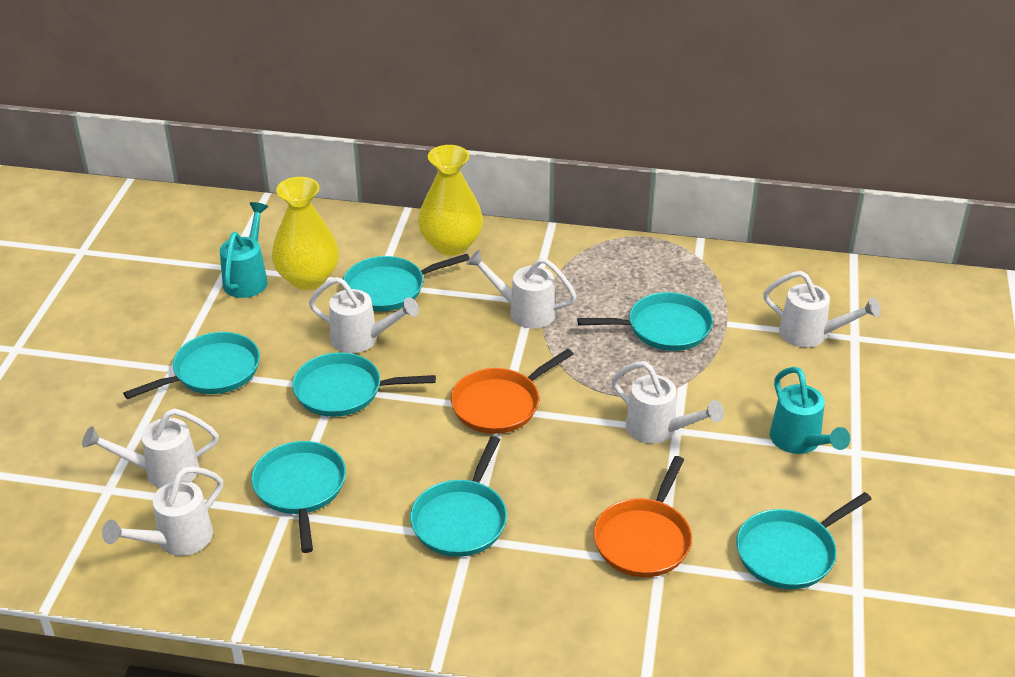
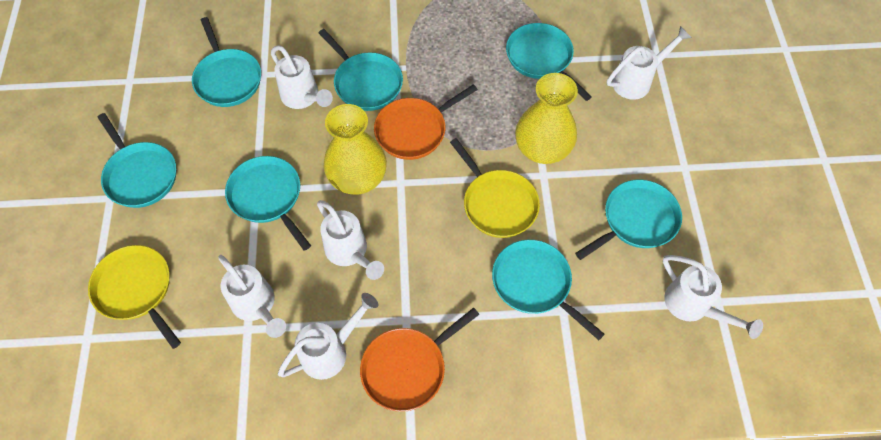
turquoise watering can: 2 -> 0
yellow pan: 0 -> 2

